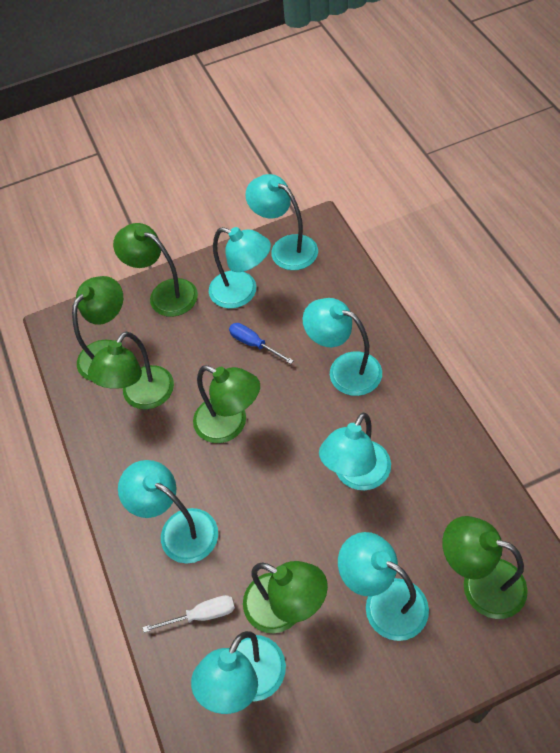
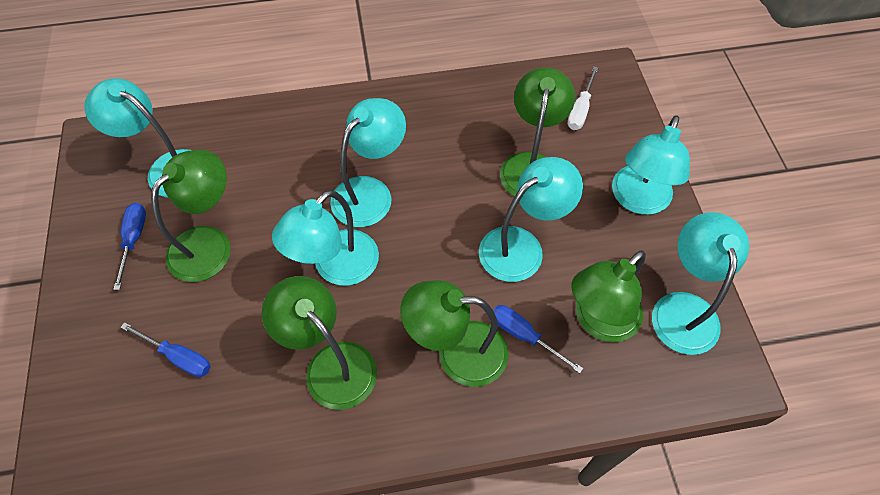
blue screwdriver: 1 -> 3
green lamp: 6 -> 5
turquoise lamp: 7 -> 6

